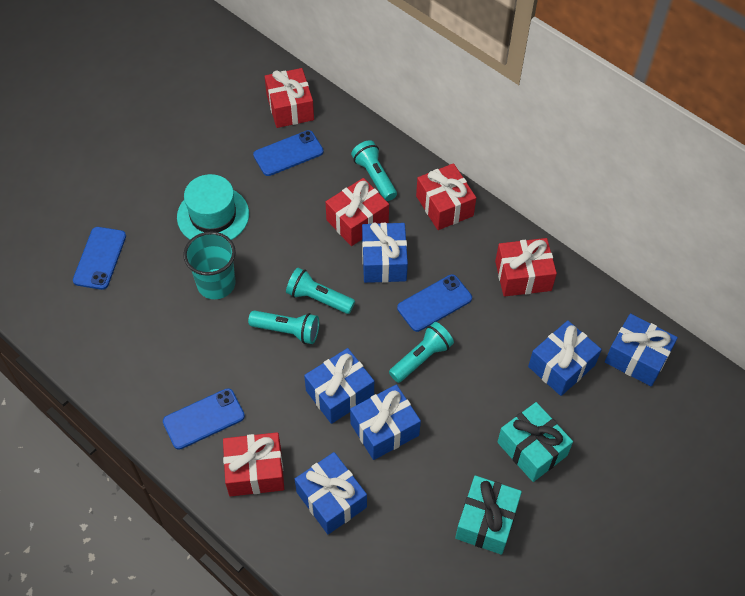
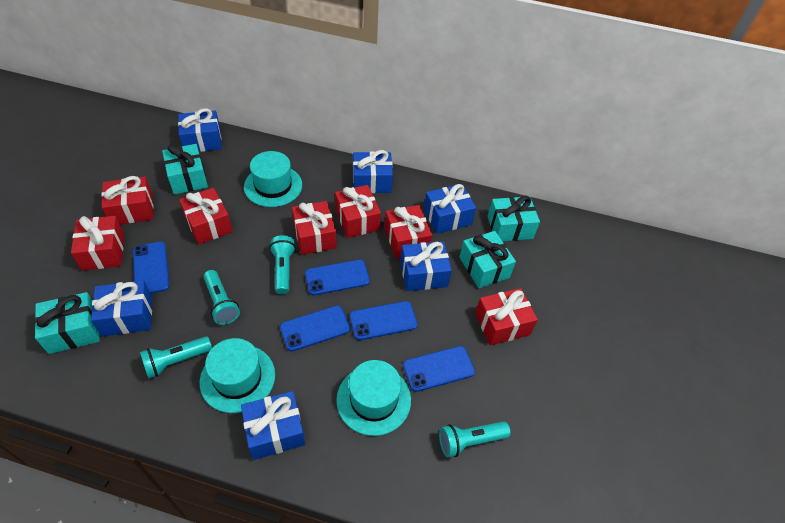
blue phone: 4 -> 5
red gift: 5 -> 7
turquoise cup: 1 -> 0
turquoise gift: 2 -> 4
turquoise hat: 1 -> 3

